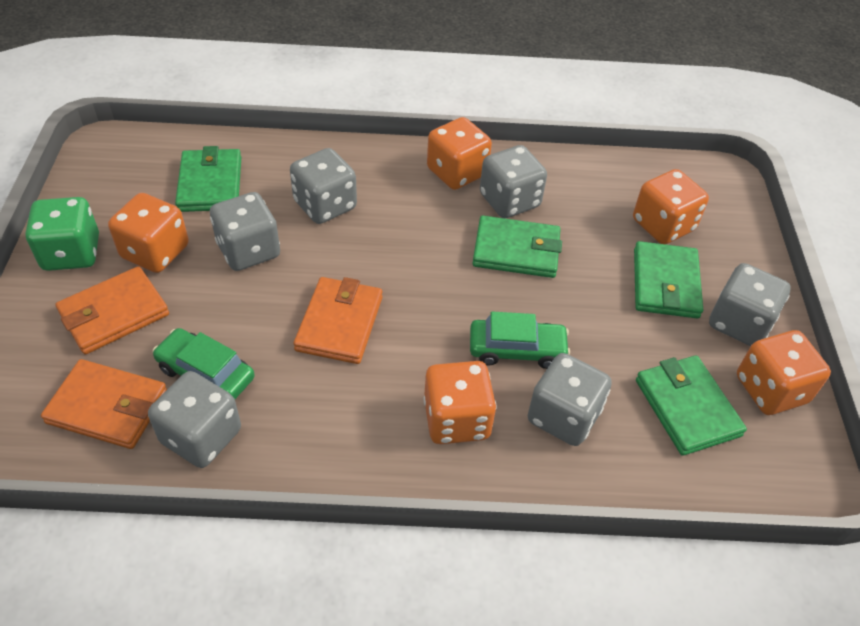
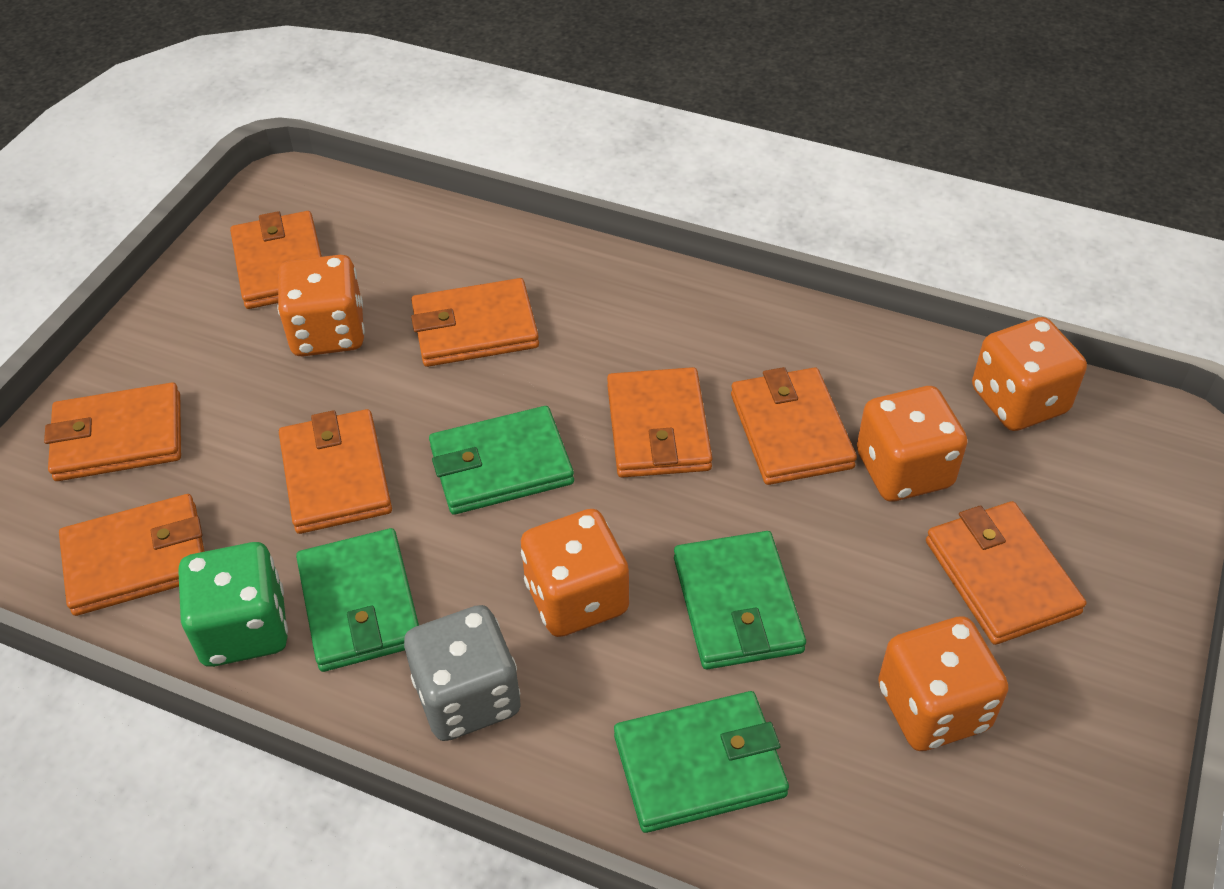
green car: 2 -> 0
grey dice: 6 -> 1
orange wallet: 3 -> 8

